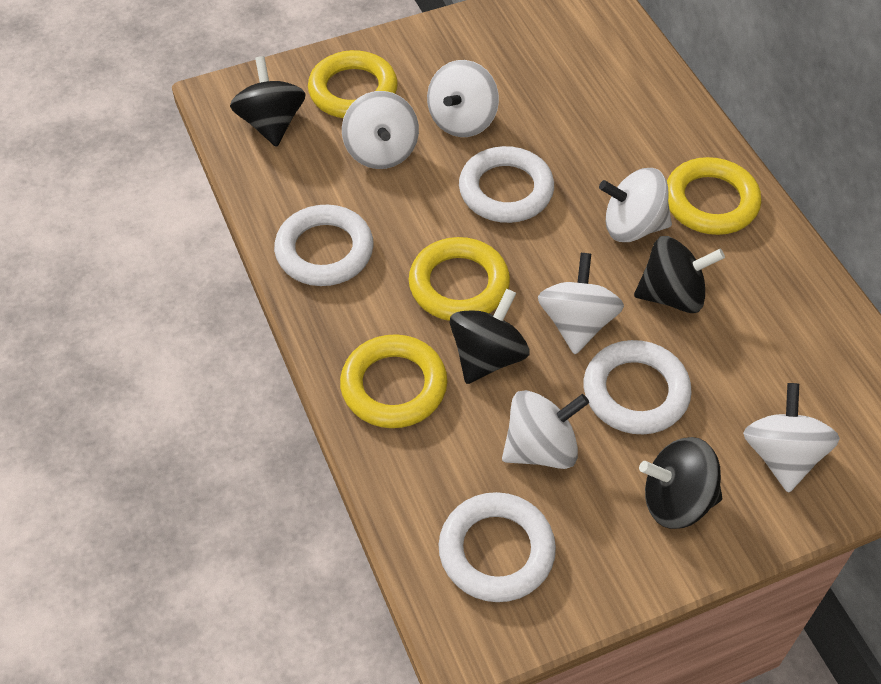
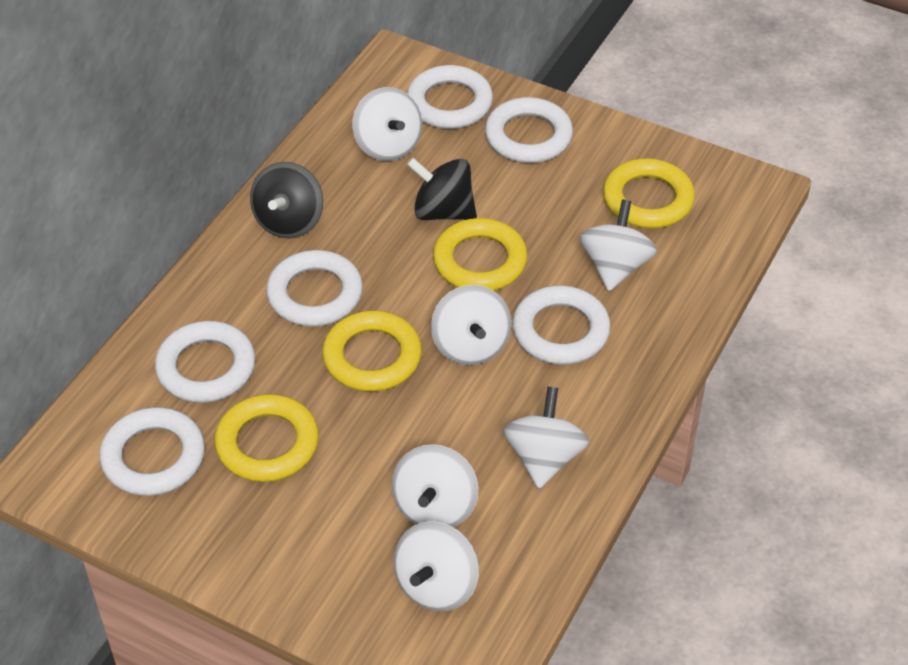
black spinning top: 4 -> 2
white ring: 4 -> 6

